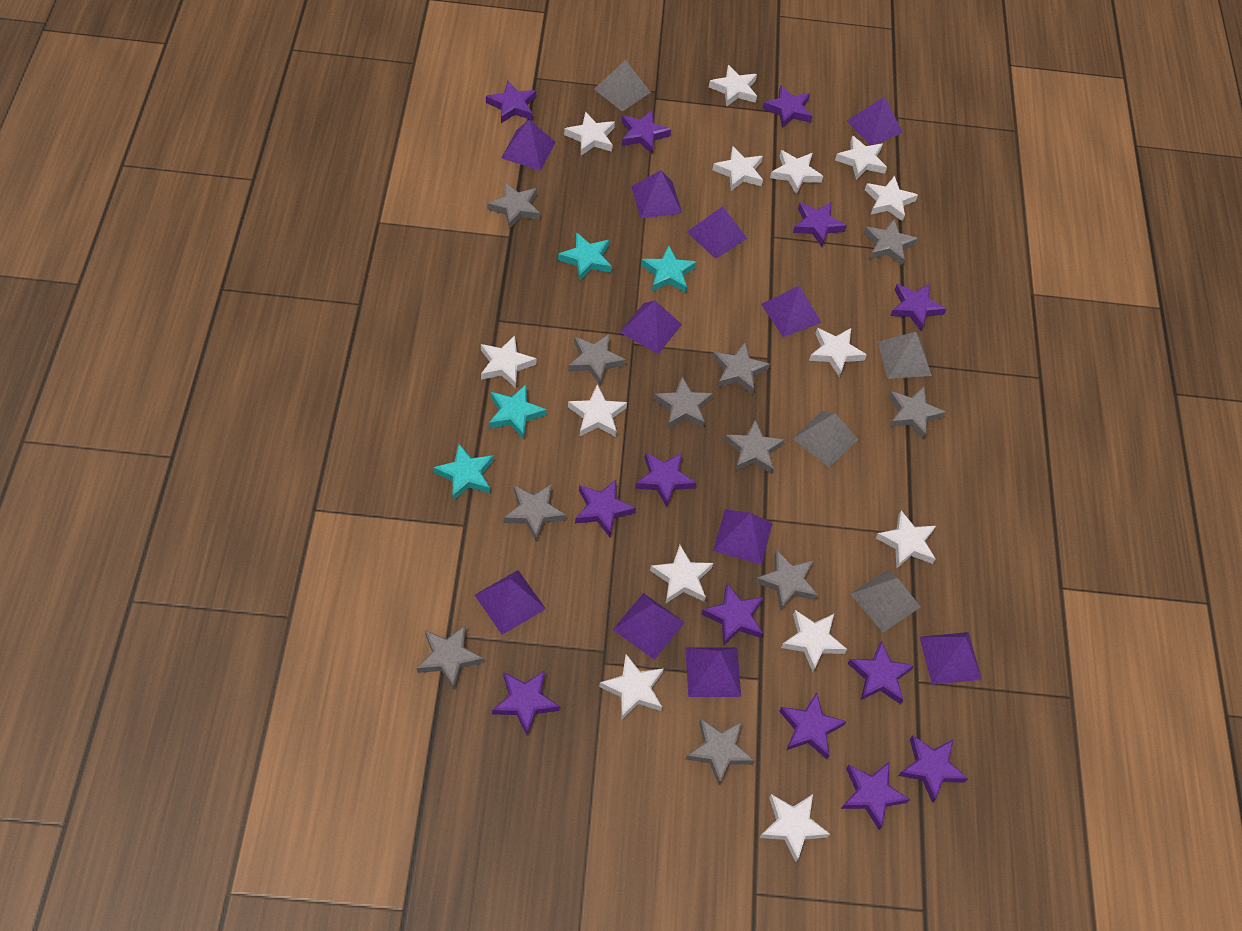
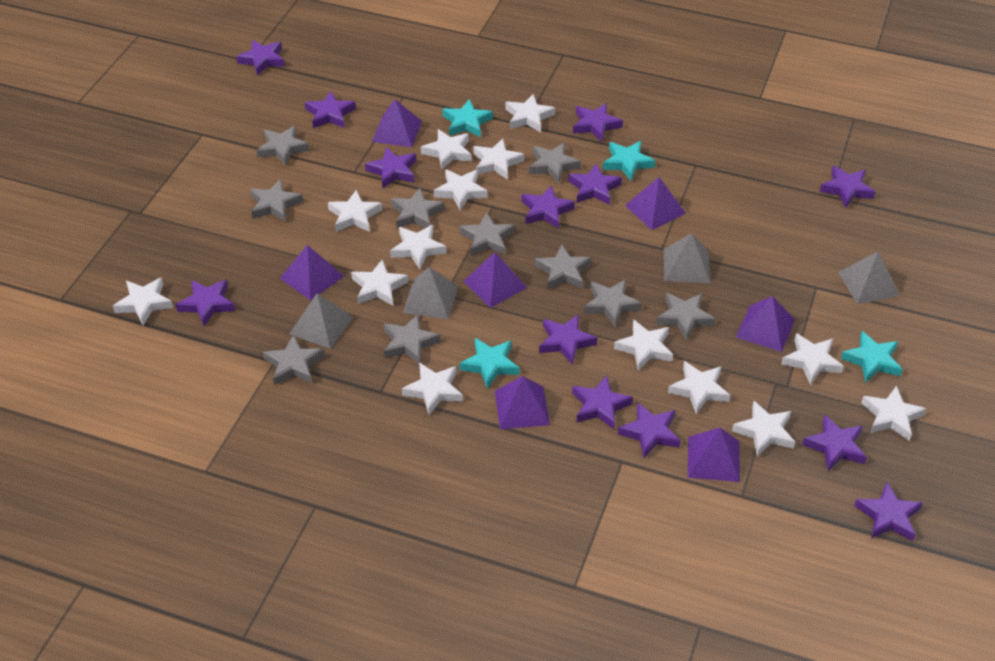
grey star: 11 -> 10
purple pyramid: 11 -> 7

